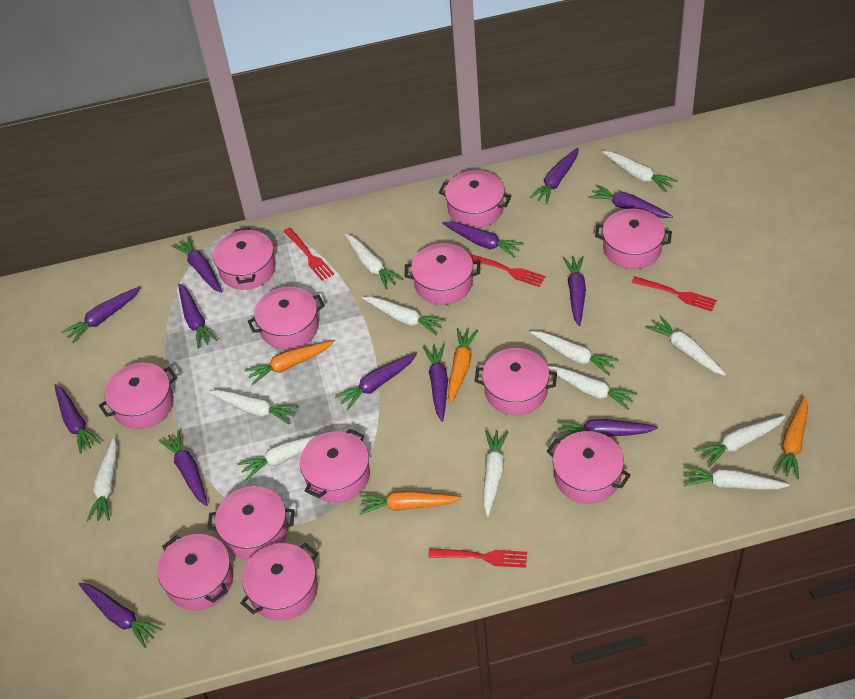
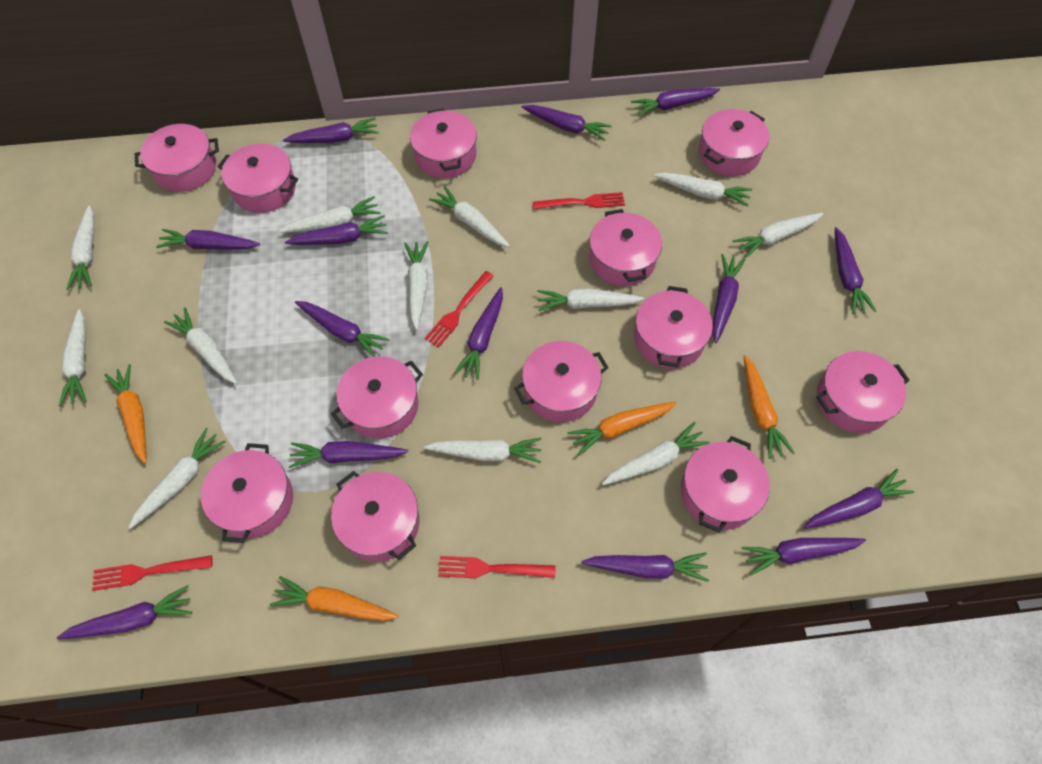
purple carrot: 13 -> 14

